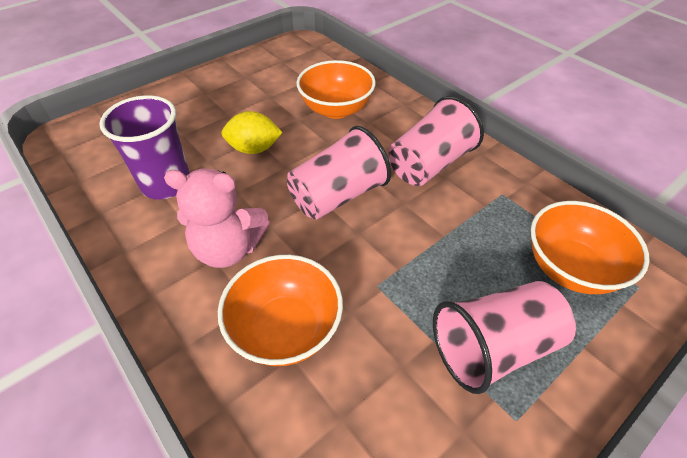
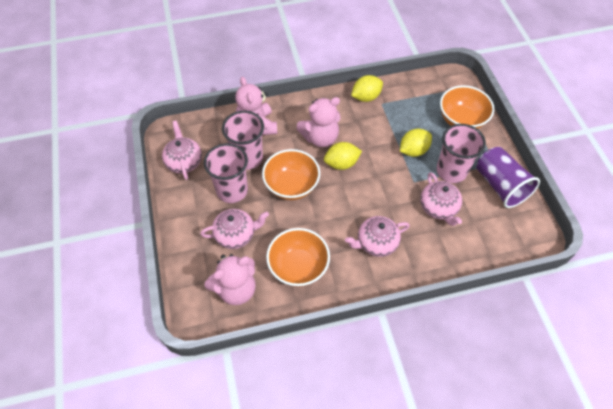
pink teapot: 0 -> 4
pink teddy bear: 1 -> 3
yellow lemon: 1 -> 3

